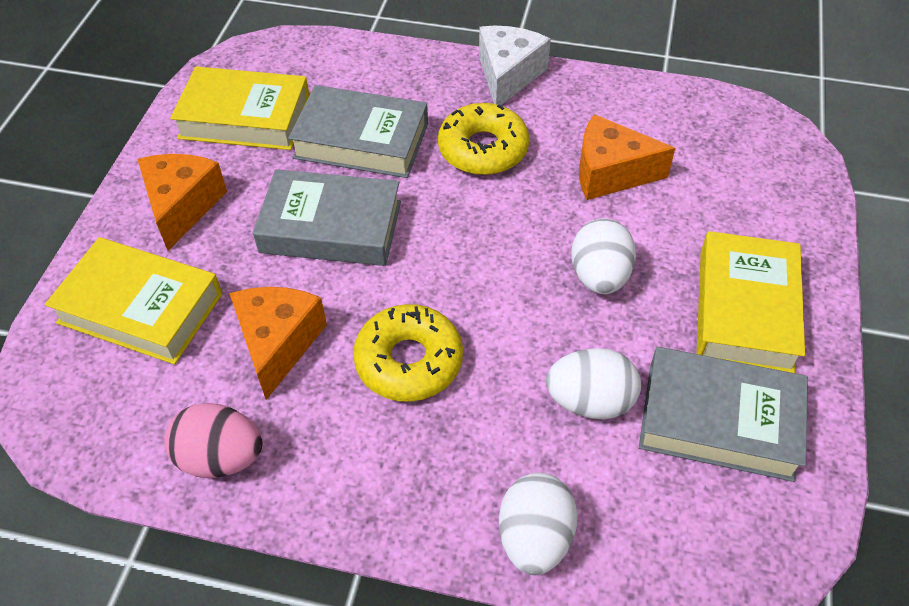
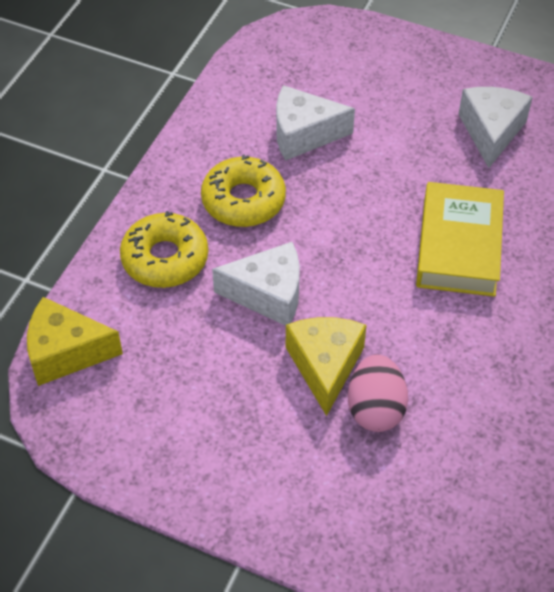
grey book: 3 -> 0
orange cheese: 3 -> 0
white cheese: 1 -> 3
white egg: 3 -> 0
yellow book: 3 -> 1
yellow cheese: 0 -> 2

